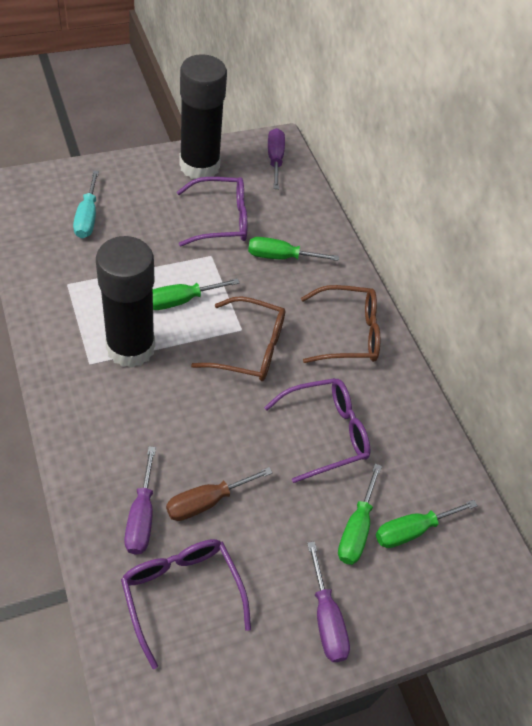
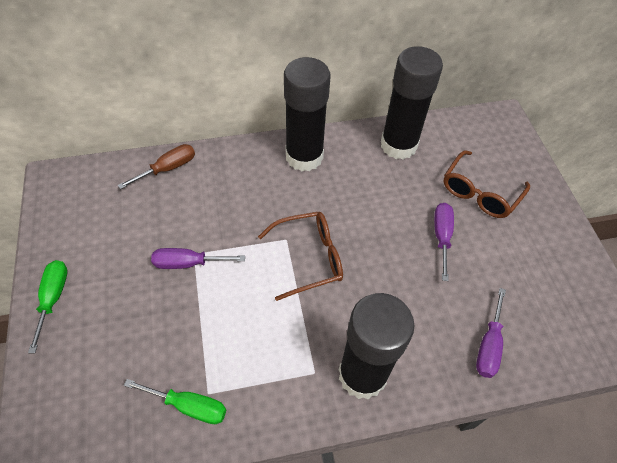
black glue stick: 2 -> 3
green screwdriver: 4 -> 2
purple glasses: 3 -> 0
turquoise screwdriver: 1 -> 0

